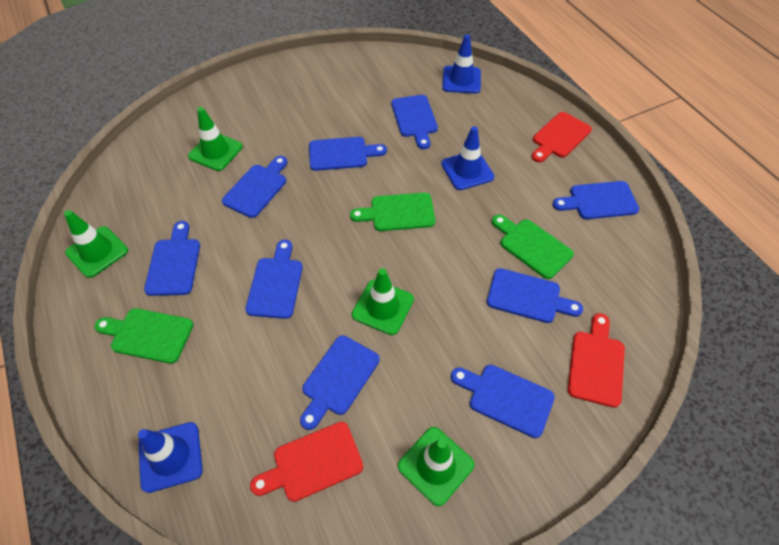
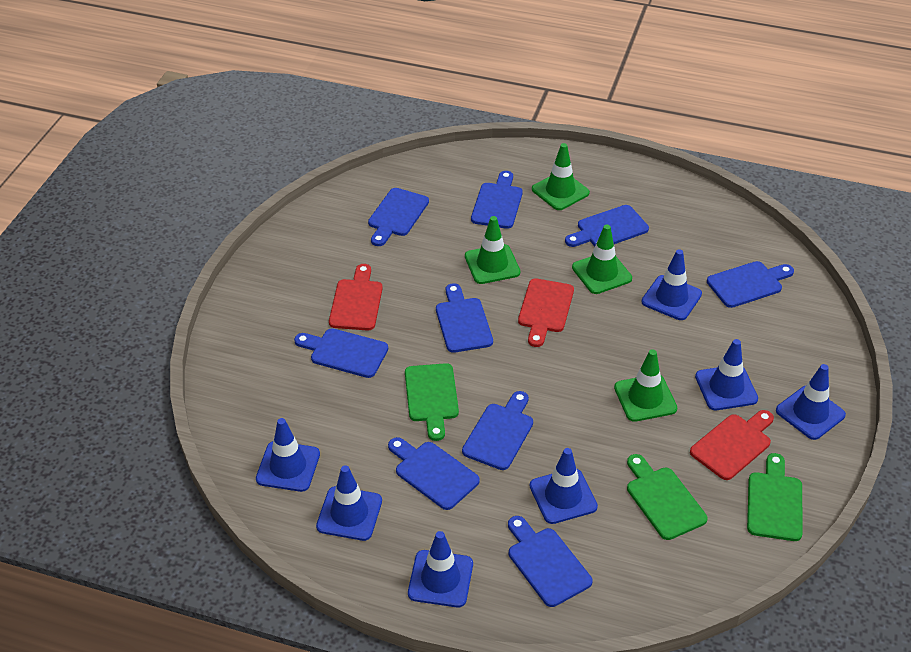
blue traffic cone: 3 -> 7

